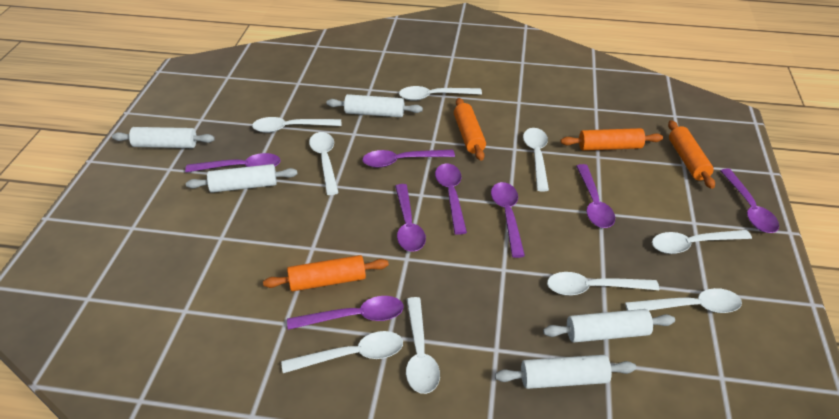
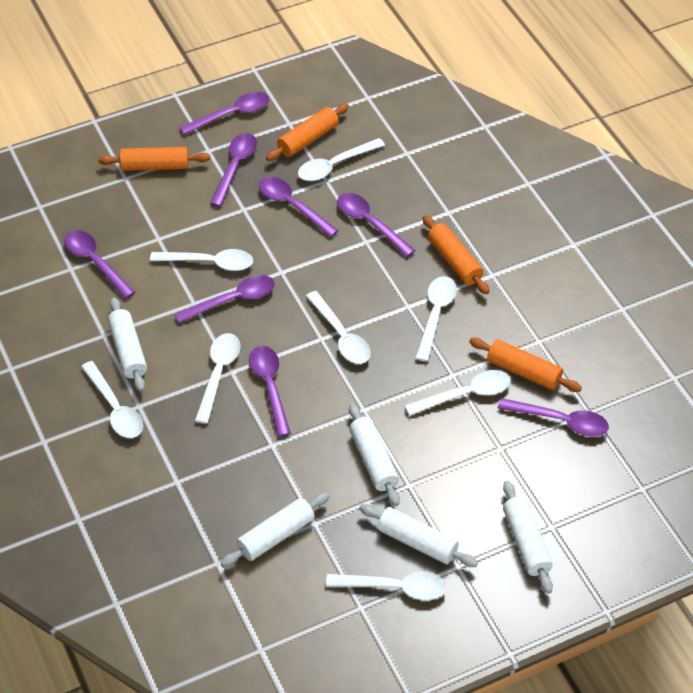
white spoon: 9 -> 8

